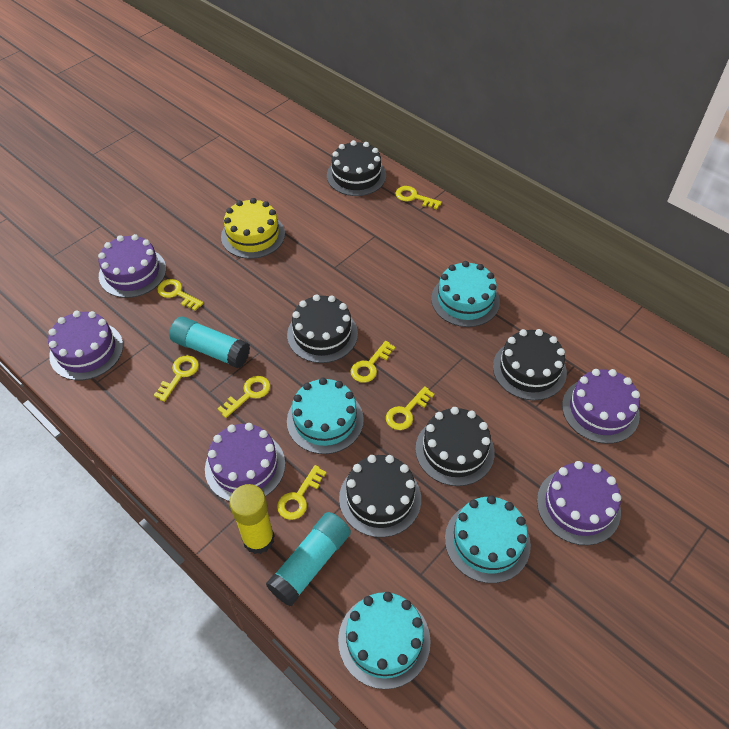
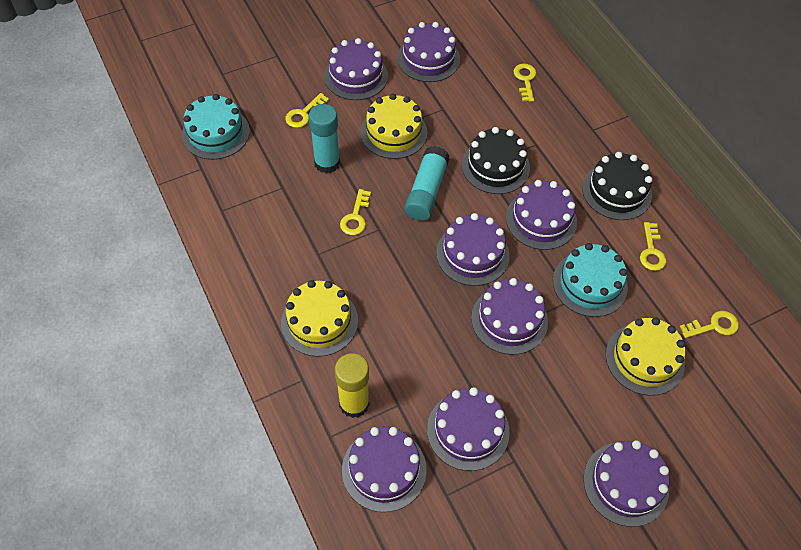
black cake: 5 -> 2
purple cake: 5 -> 8
turquoise cake: 4 -> 2
yellow cake: 1 -> 3
yellow key: 7 -> 5

